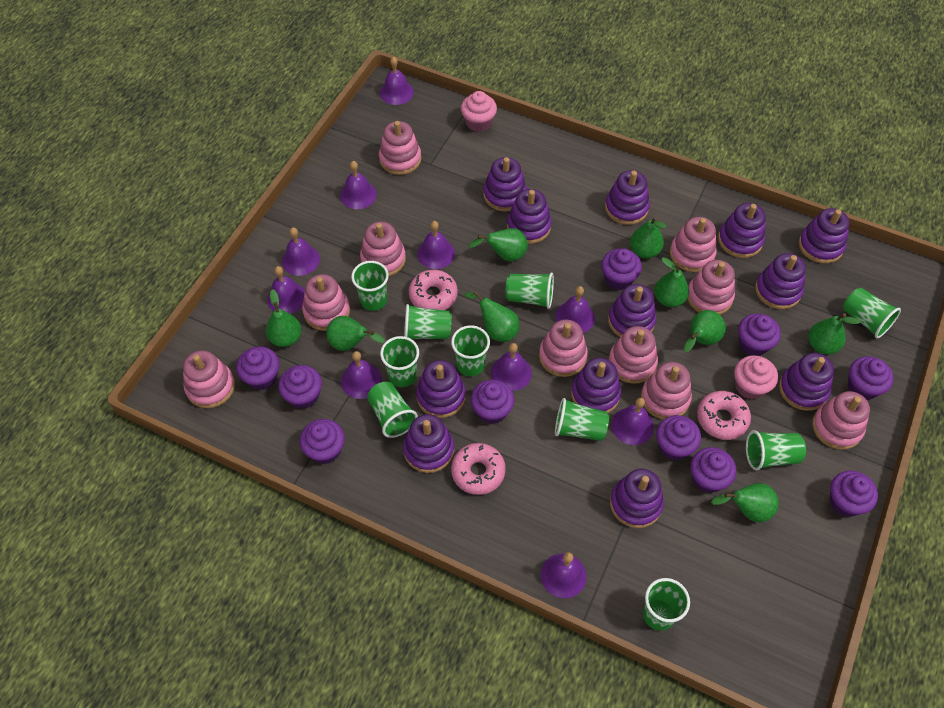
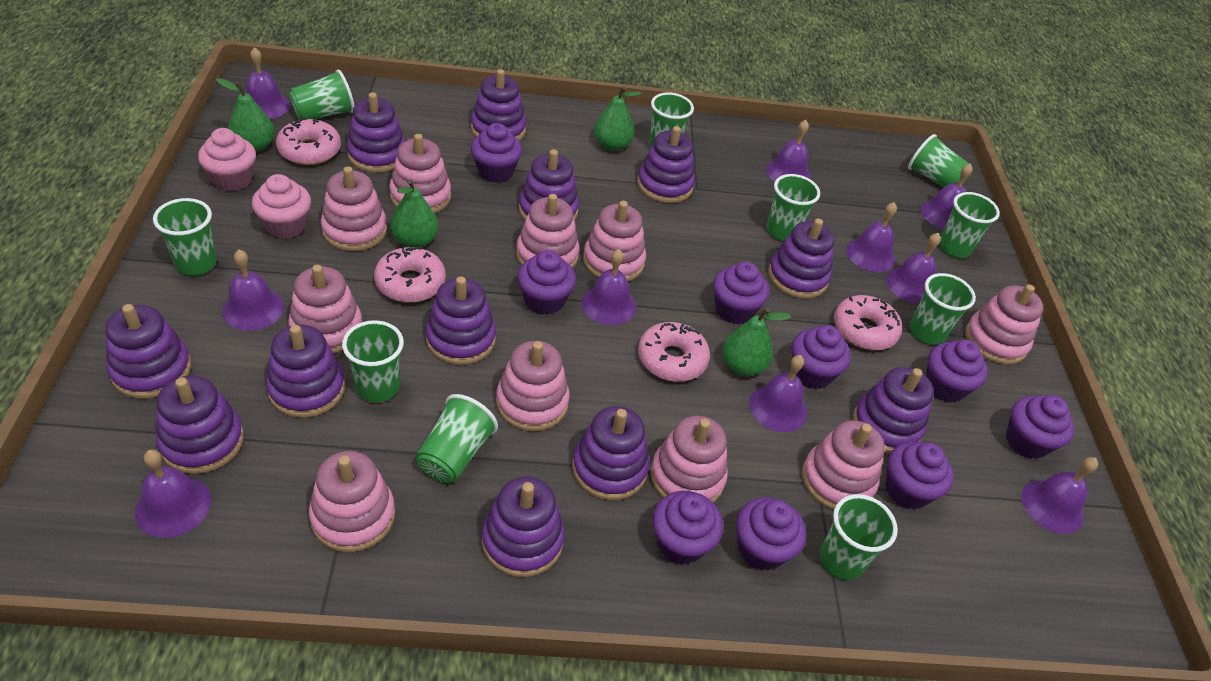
green pear: 9 -> 4
pink donut: 3 -> 4
purple cupcake: 10 -> 9

